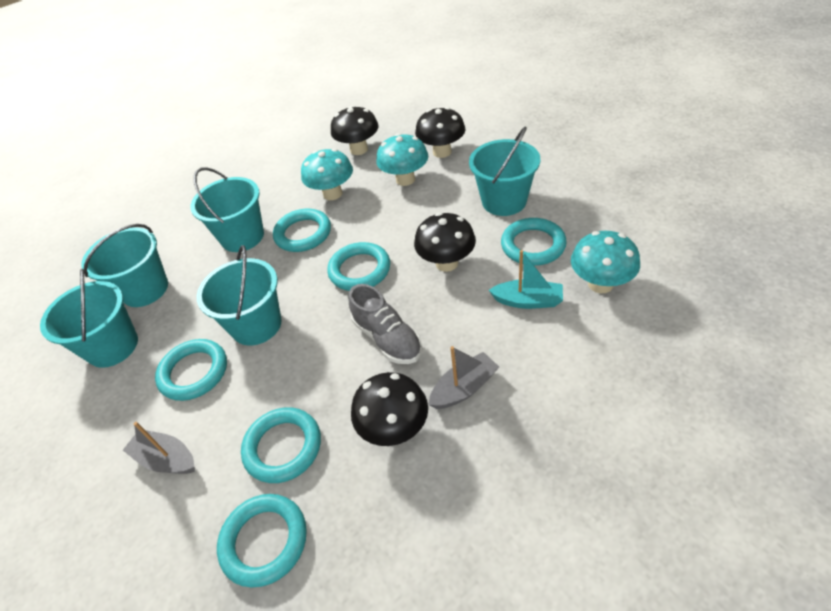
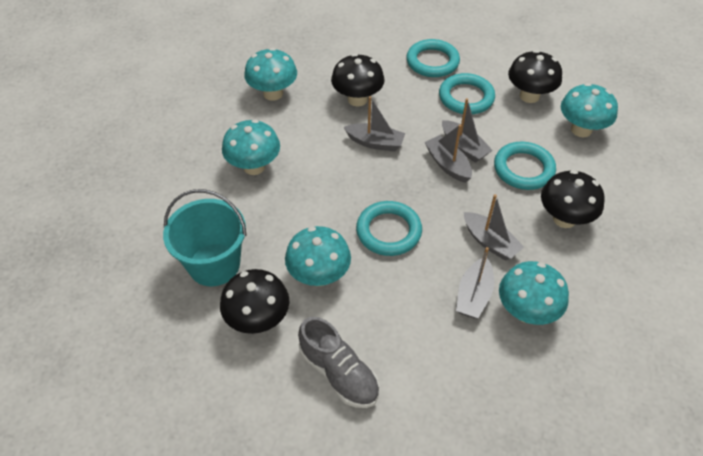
grey boat: 2 -> 5
turquoise boat: 1 -> 0
turquoise bucket: 5 -> 1
turquoise mushroom: 3 -> 5
turquoise ring: 6 -> 4

